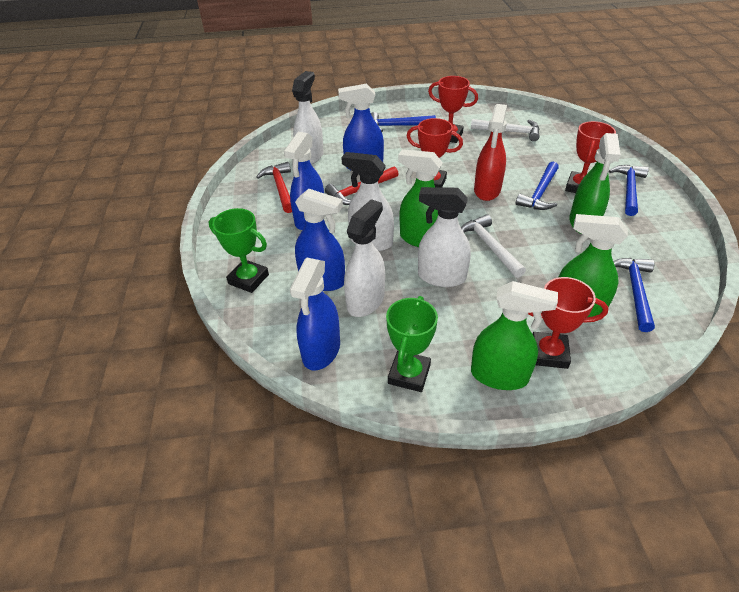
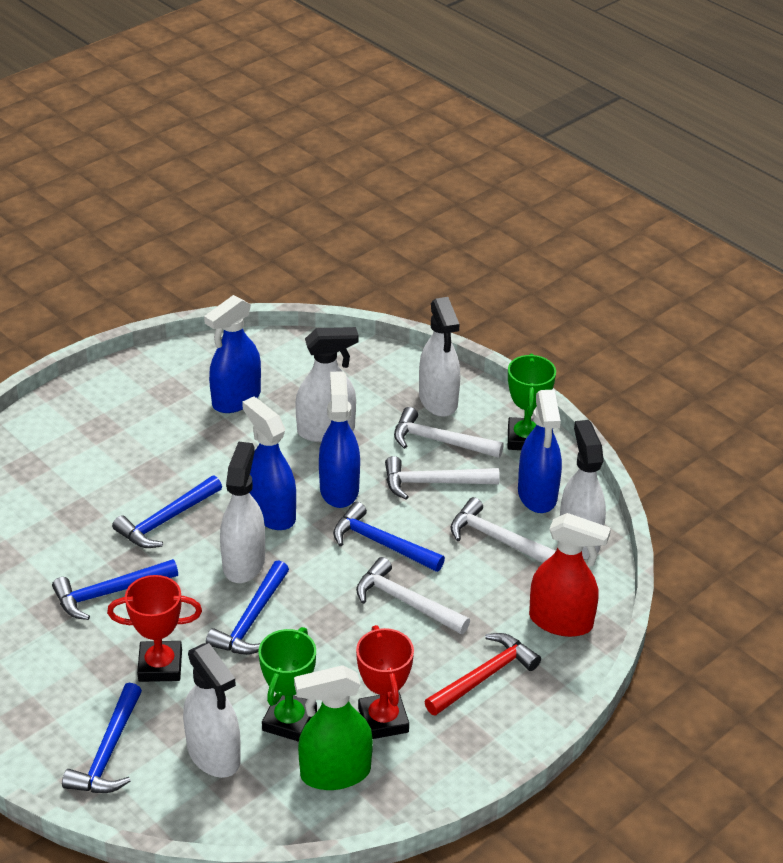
blue hammer: 4 -> 5
green spray bottle: 4 -> 1
red hammer: 2 -> 1
red trophy: 4 -> 2
white hammer: 2 -> 4
white spray bottle: 4 -> 5

